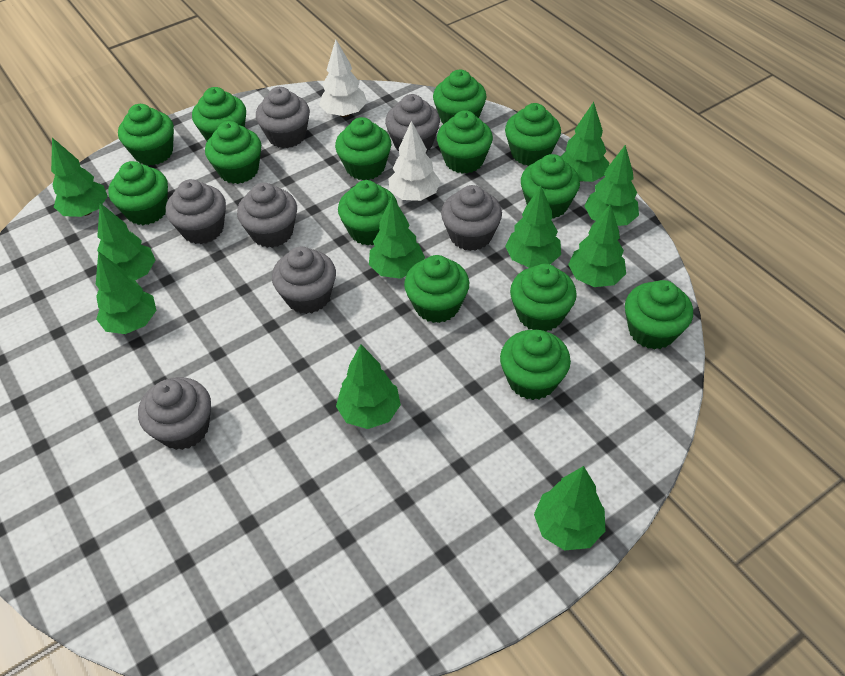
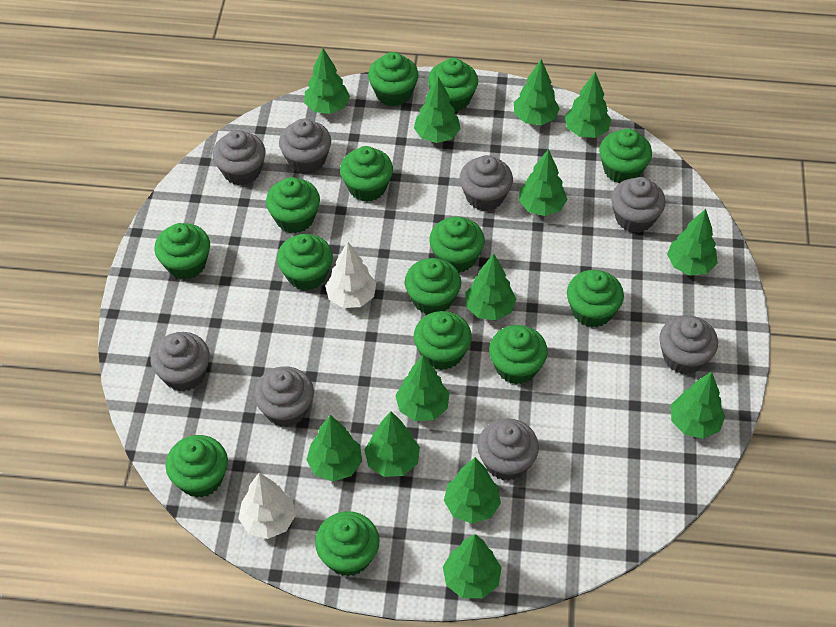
green tree: 10 -> 13
grey cupcake: 7 -> 8

